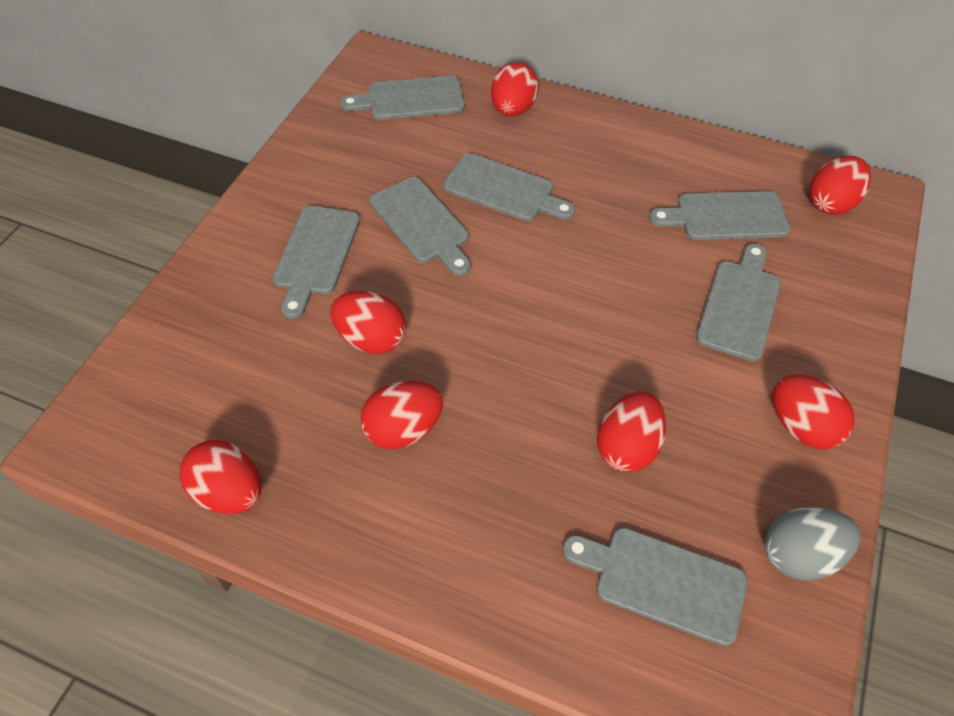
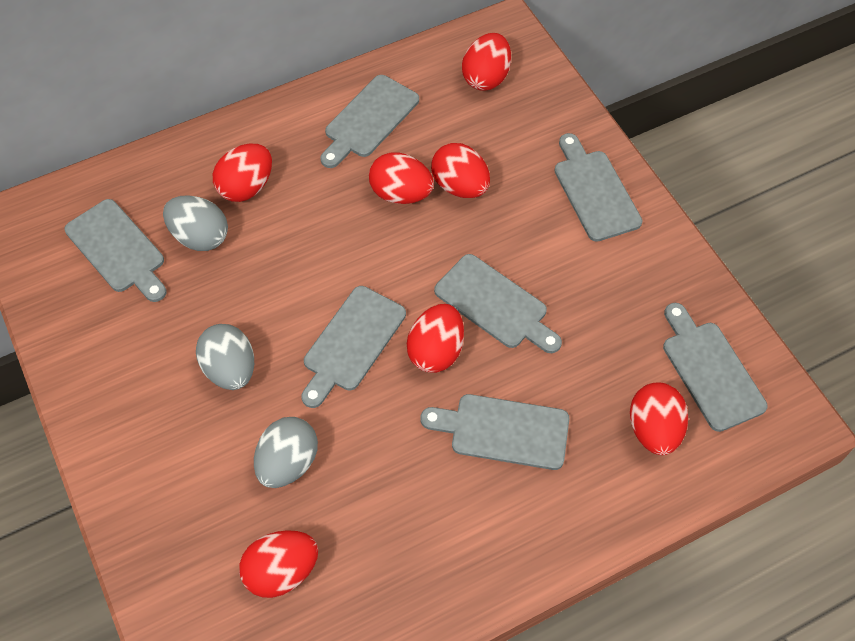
grey egg: 1 -> 3

